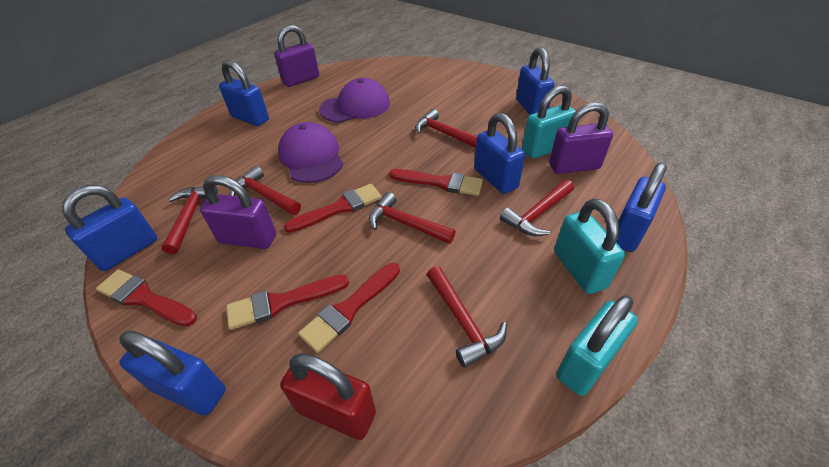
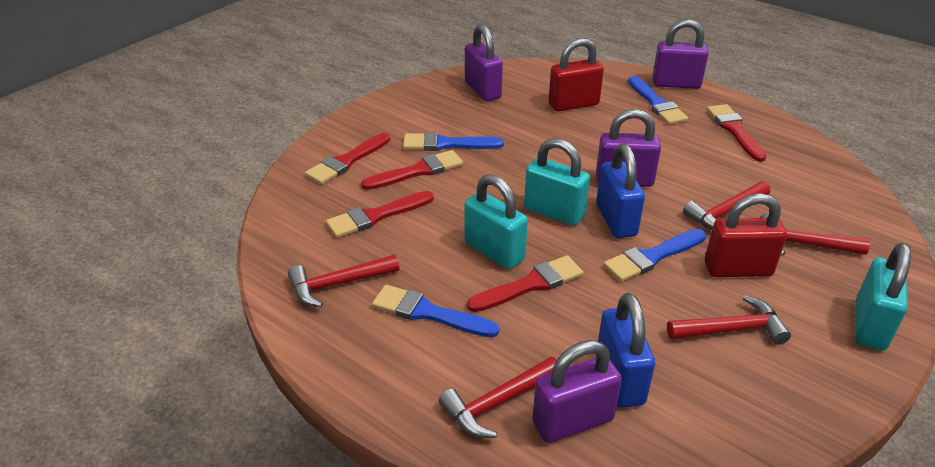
blue brush: 0 -> 4
blue padlock: 6 -> 2
purple cap: 2 -> 0
purple padlock: 3 -> 4
red hammer: 6 -> 5
red padlock: 1 -> 2

